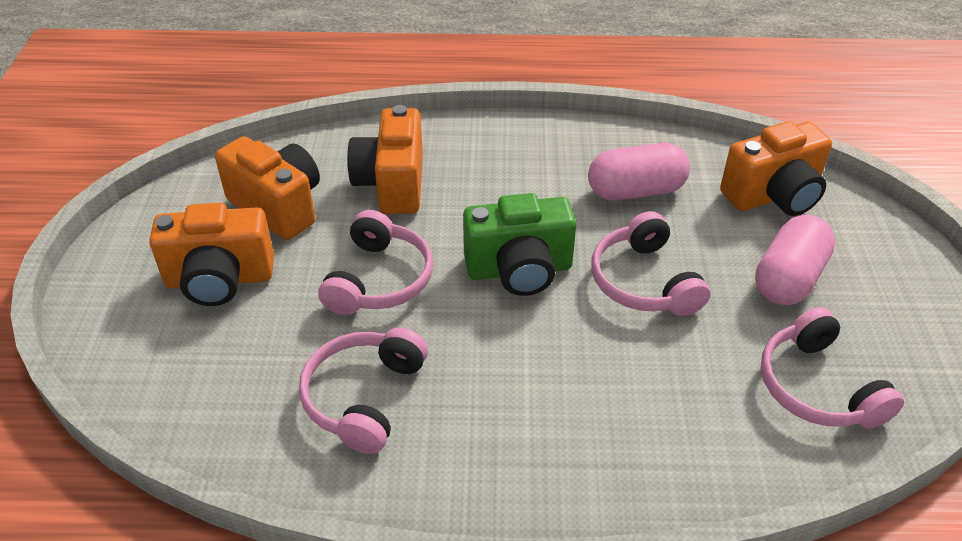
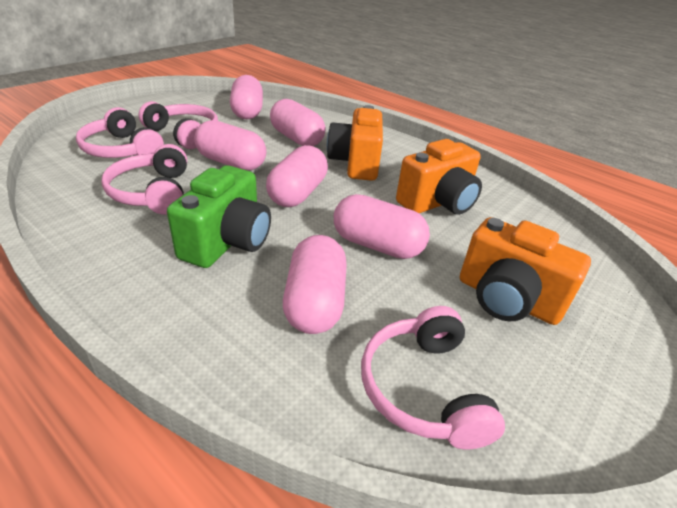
orange camera: 4 -> 3
pink capsule: 2 -> 6

